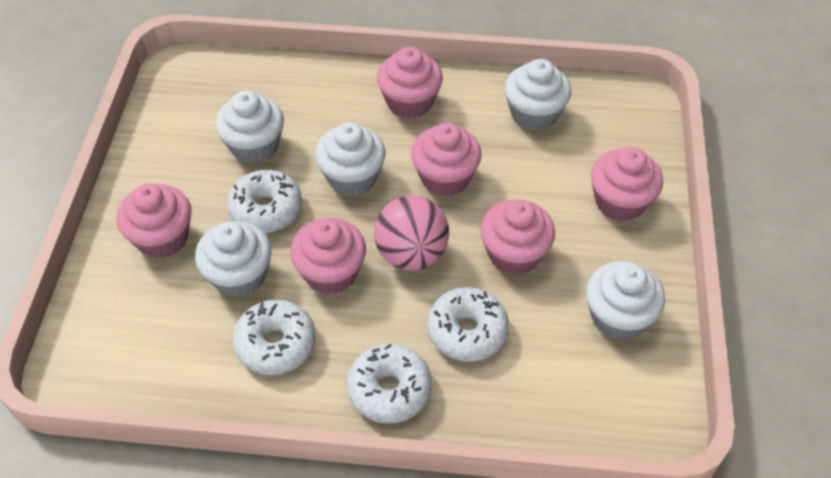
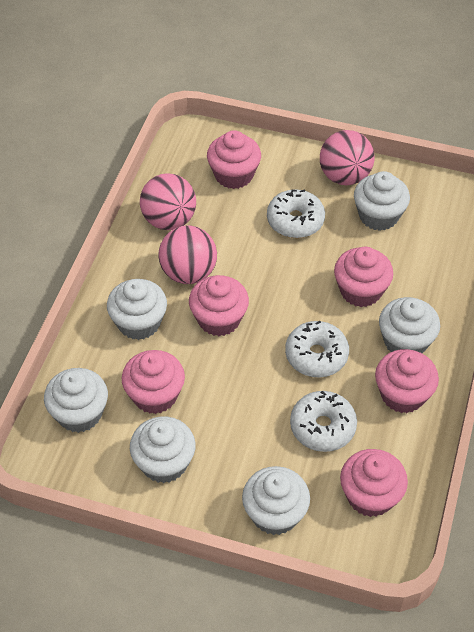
pink ball: 1 -> 3
white cupcake: 5 -> 6
white donut: 4 -> 3

